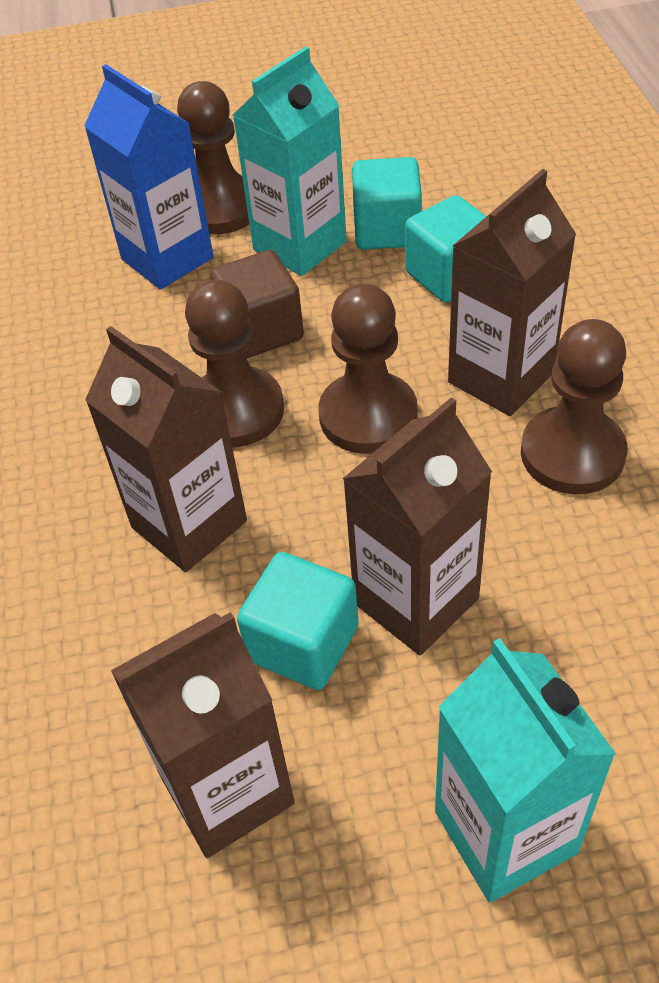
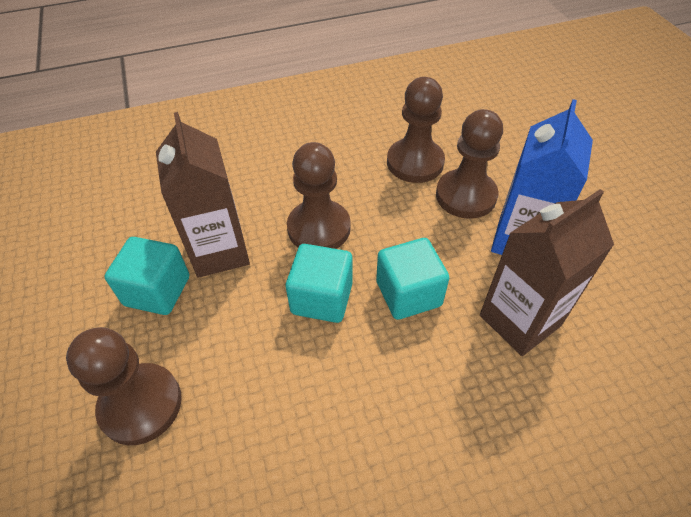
brown carton: 4 -> 2
brown cube: 1 -> 0
turquoise carton: 2 -> 0

